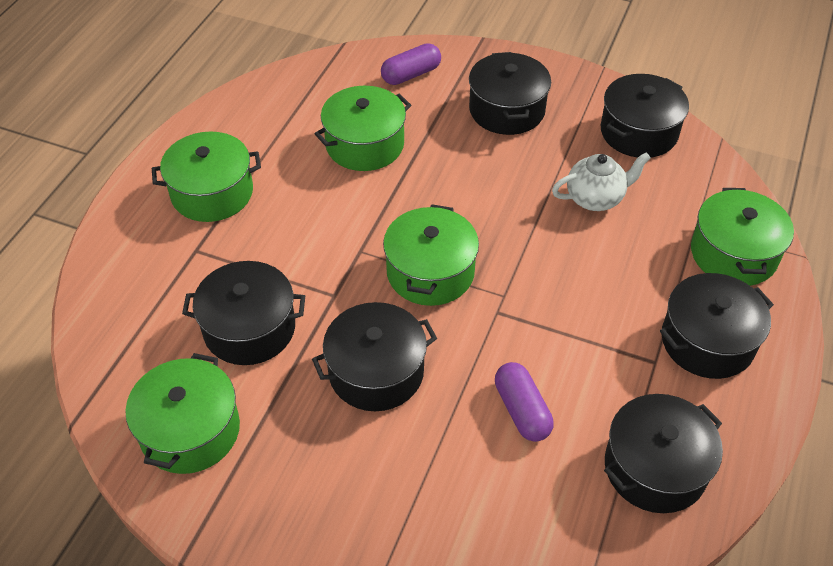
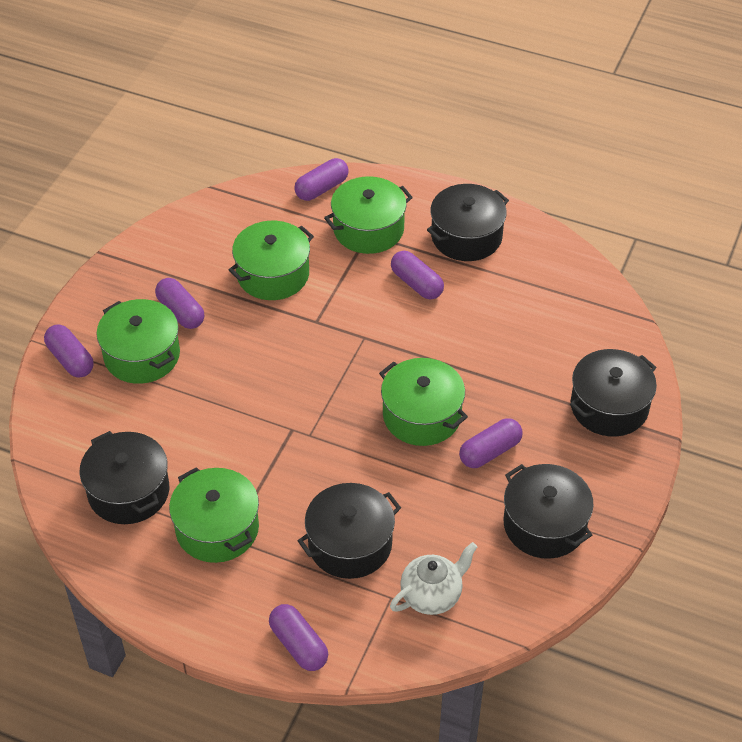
black pot: 6 -> 5
purple capsule: 2 -> 6

